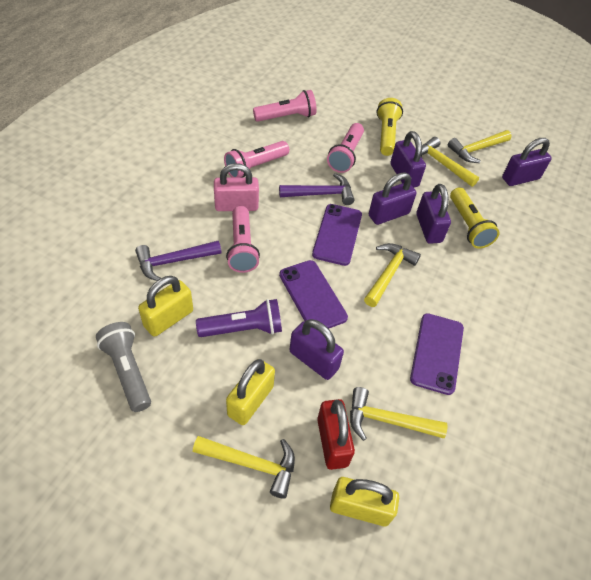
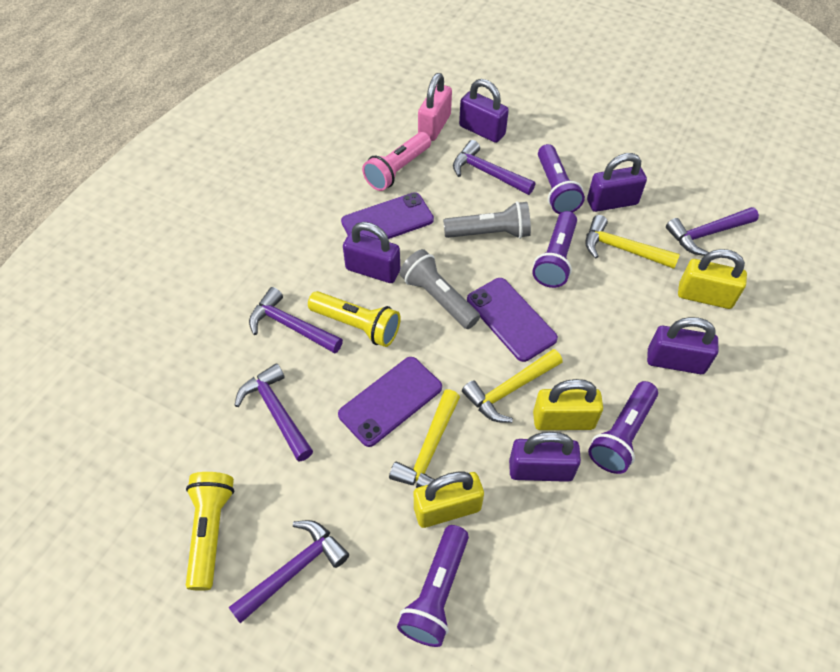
grey flashlight: 1 -> 2
pink flashlight: 4 -> 1
purple flashlight: 1 -> 4
purple hammer: 2 -> 5
red padlock: 1 -> 0
yellow hammer: 5 -> 3

